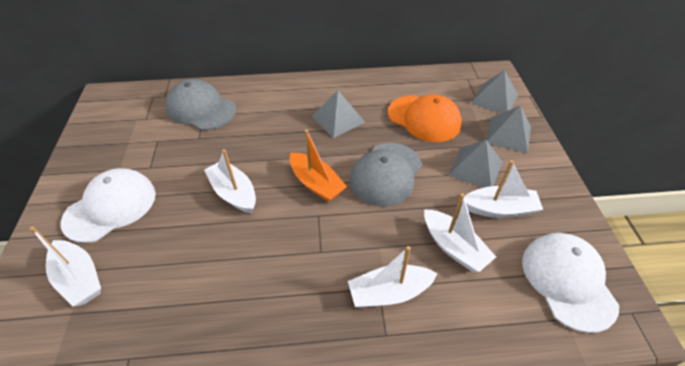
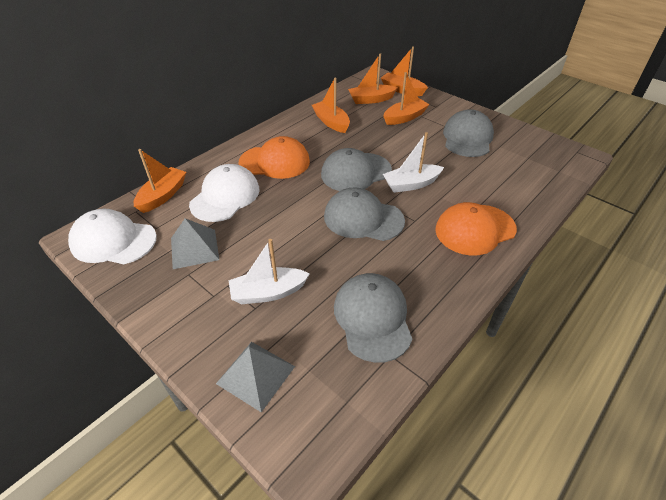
grey cap: 2 -> 4
grey pyramid: 4 -> 2
orange boat: 1 -> 5
orange cap: 1 -> 2
white boat: 5 -> 2

